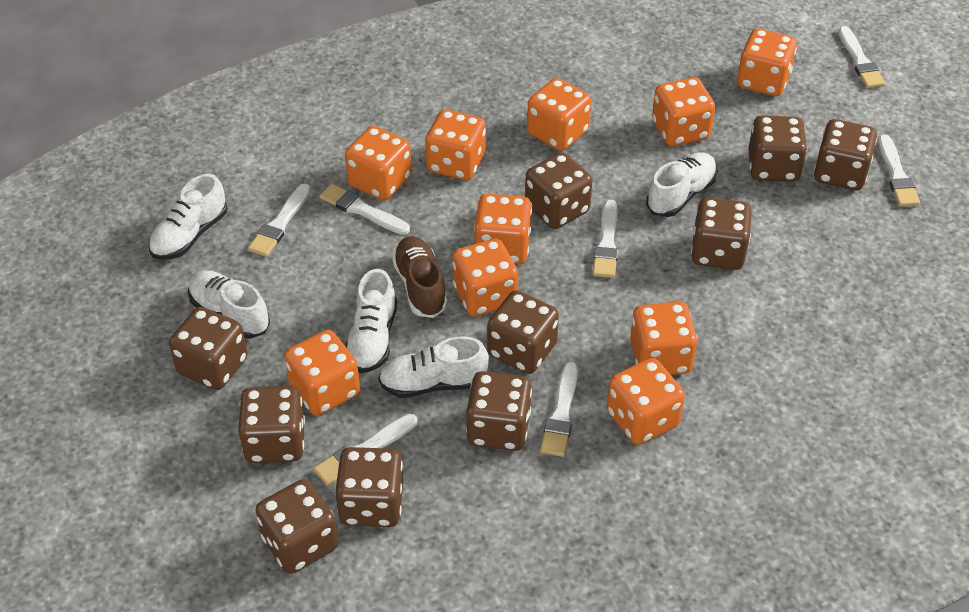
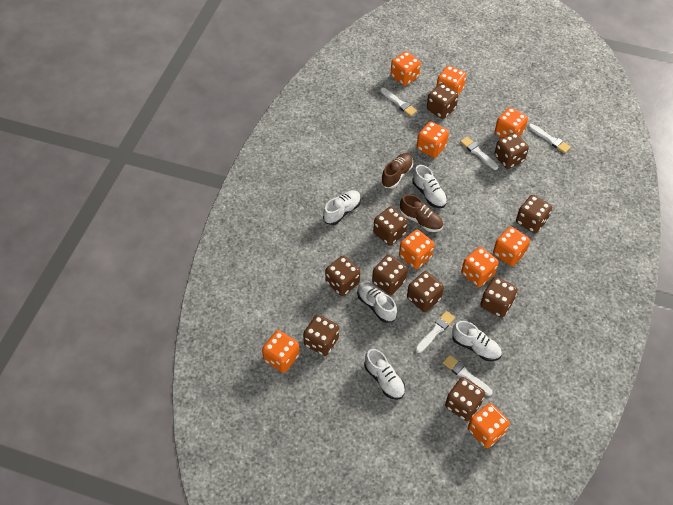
brown shoe: 1 -> 2
orange dice: 10 -> 9
white brush: 7 -> 5

